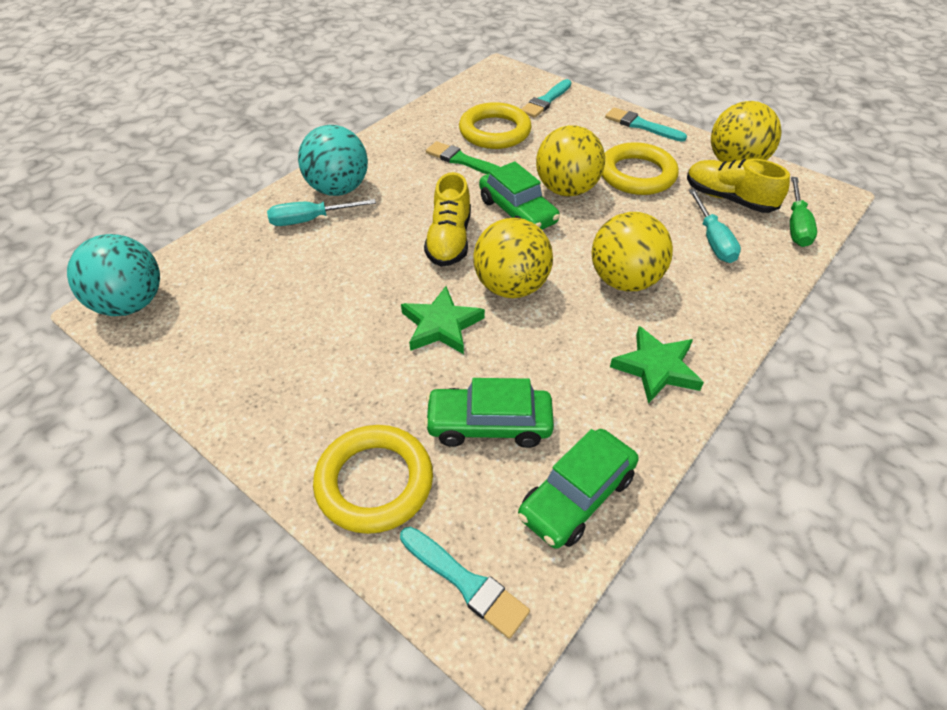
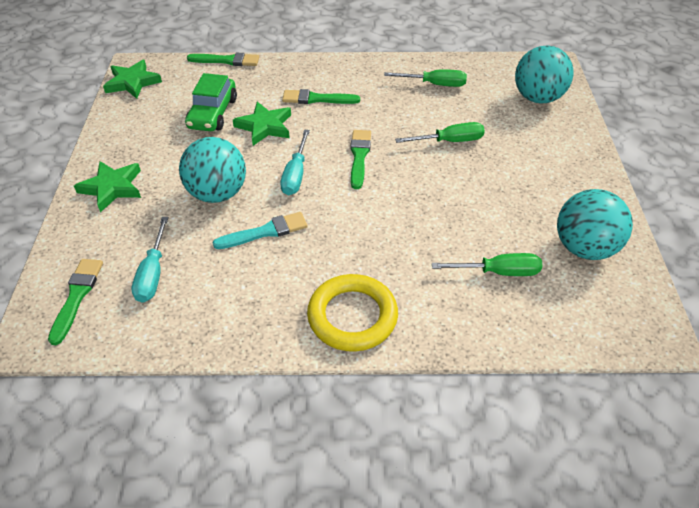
green brush: 1 -> 4
green car: 3 -> 1
green screwdriver: 1 -> 3
green star: 2 -> 3
turquoise ball: 2 -> 3
turquoise brush: 3 -> 1
yellow ball: 4 -> 0
yellow ring: 3 -> 1
yellow shoe: 2 -> 0

